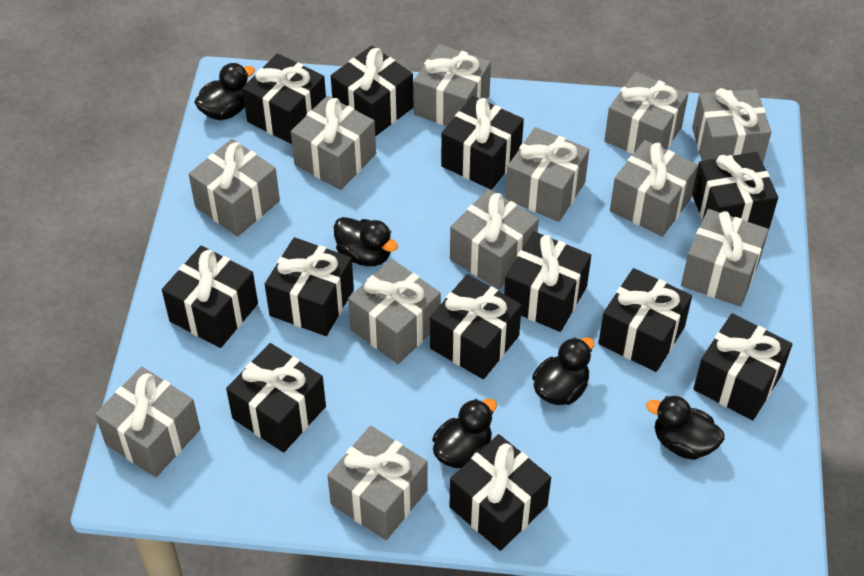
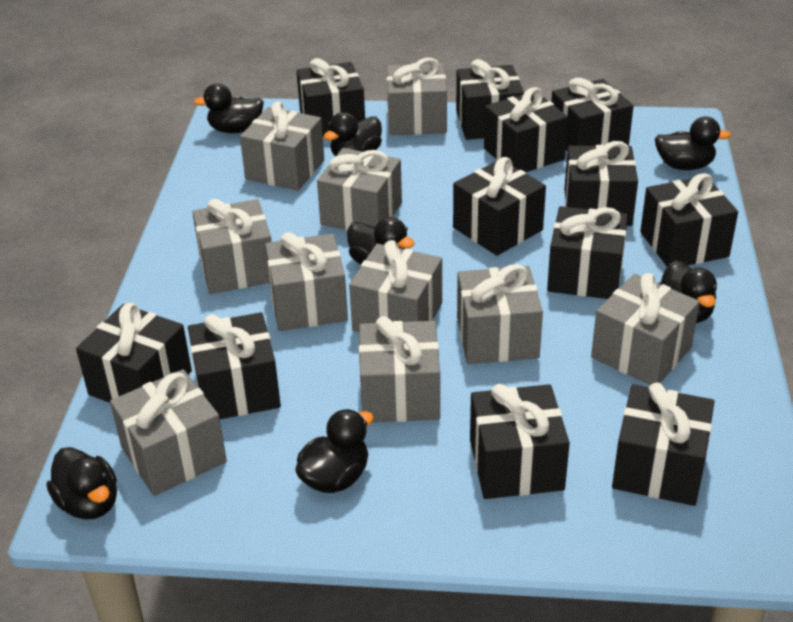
black duck: 5 -> 7
grey gift: 12 -> 10

